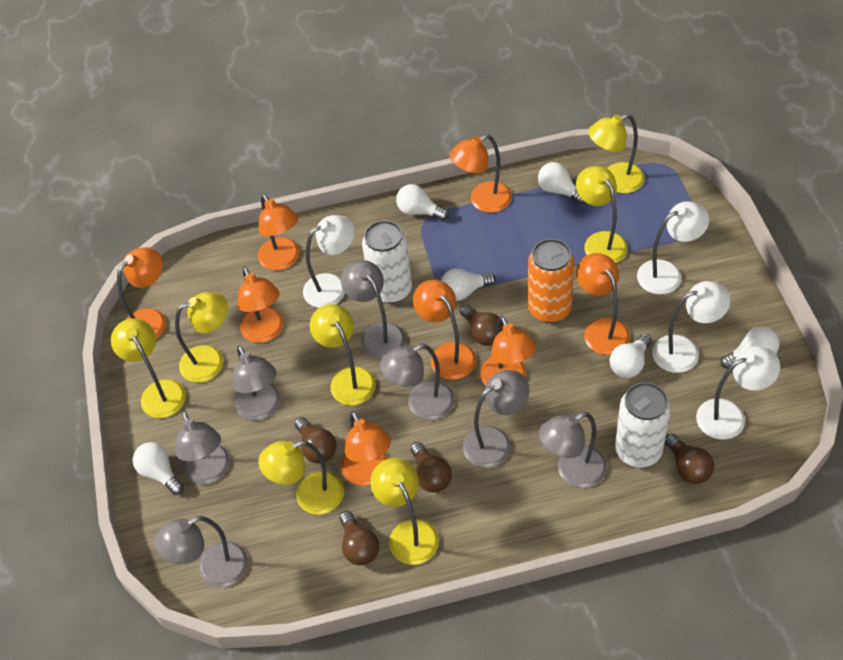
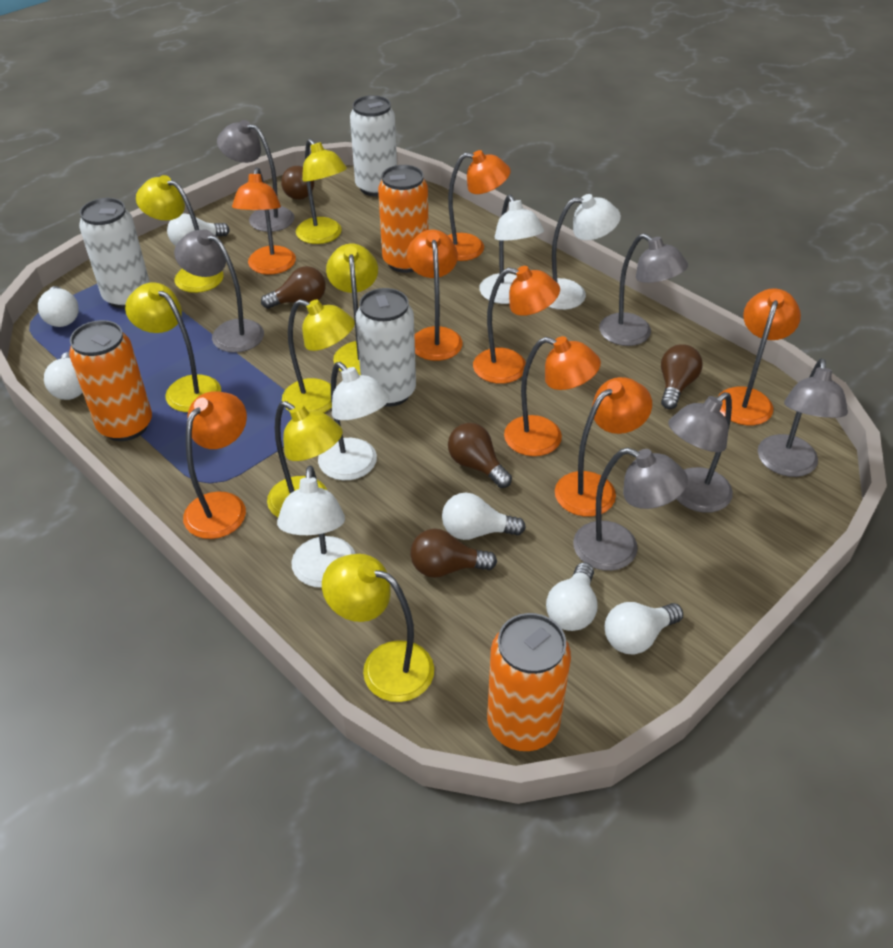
grey lamp: 7 -> 6
orange can: 1 -> 3
white can: 2 -> 3

